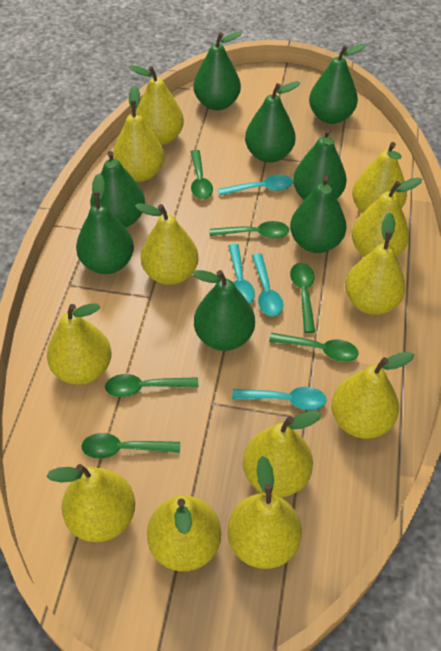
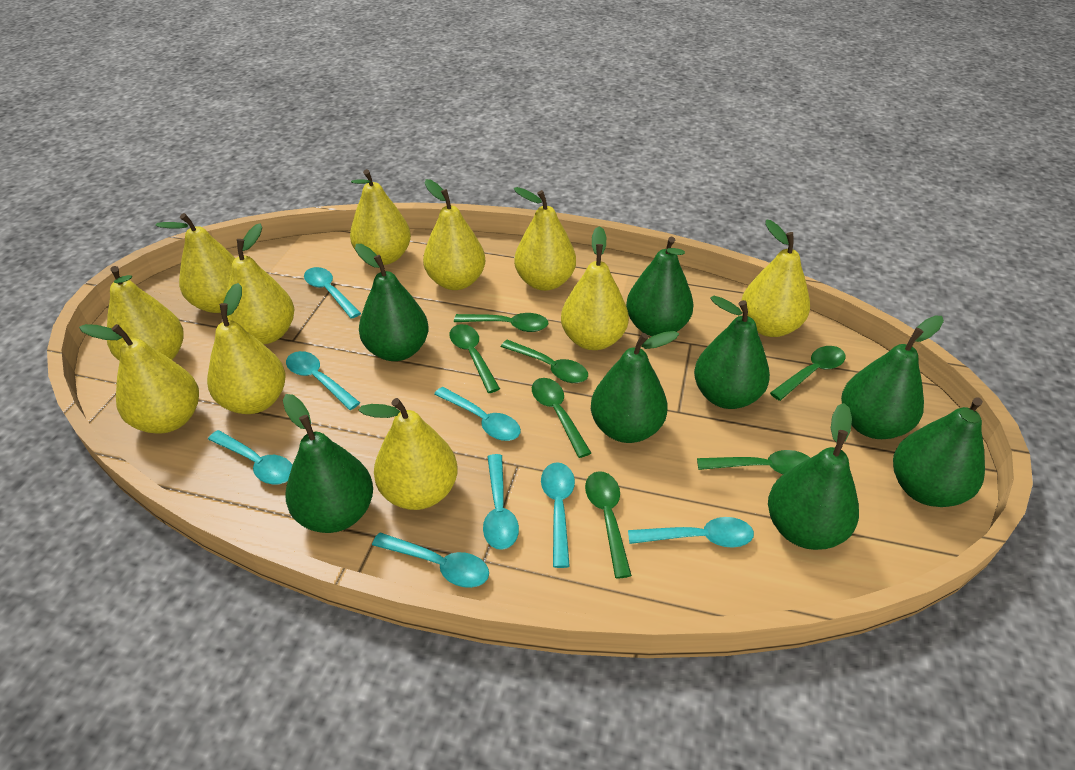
green spoon: 6 -> 7
turquoise spoon: 4 -> 8
yellow pear: 12 -> 11

